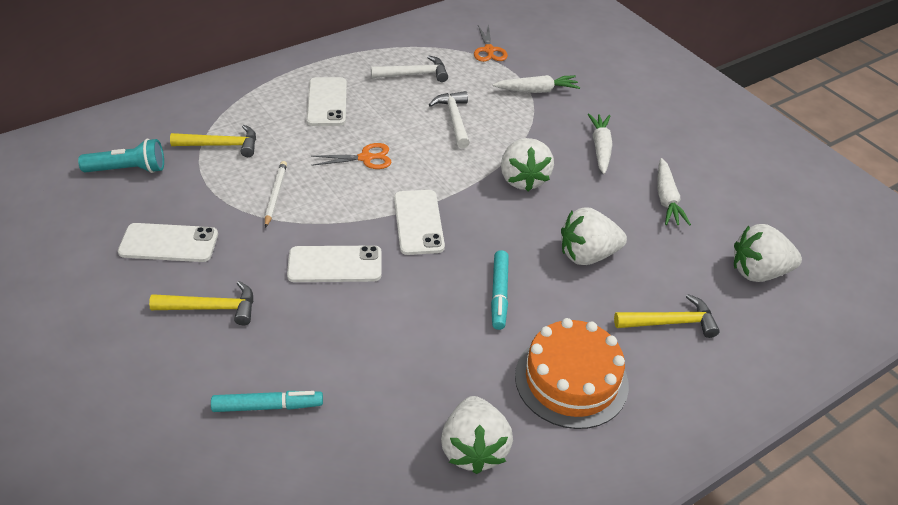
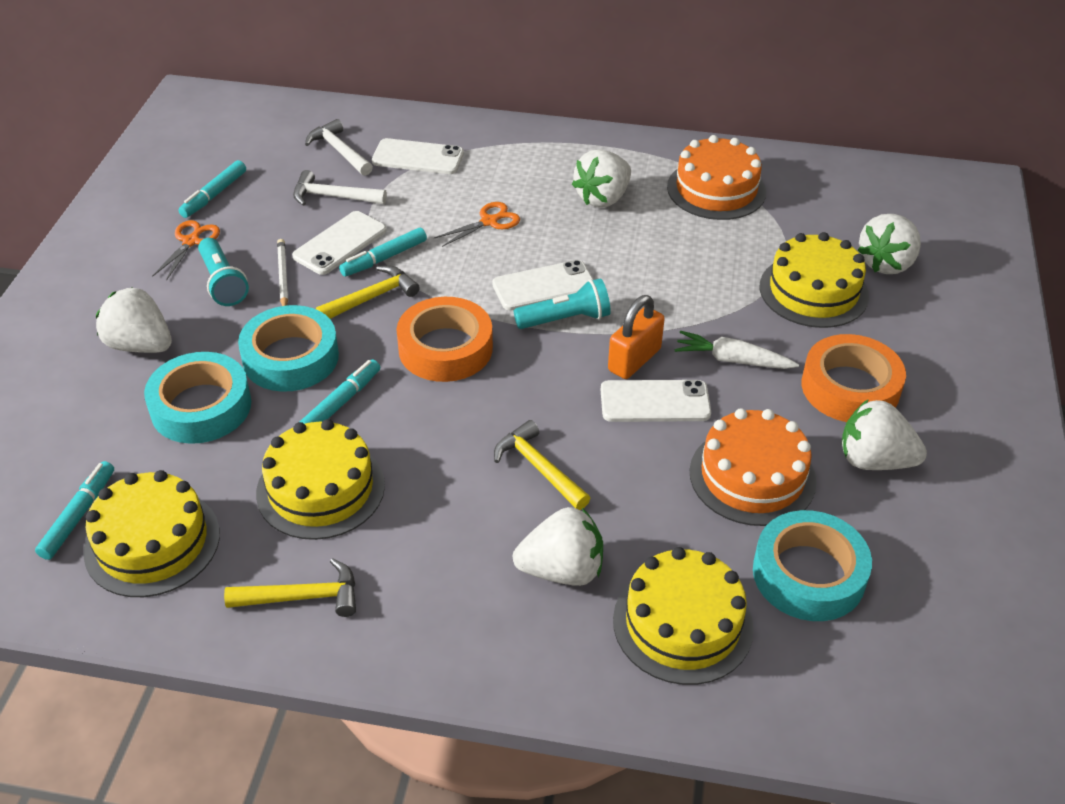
orange cake: 1 -> 2
orange padlock: 0 -> 1
orange tape: 0 -> 2
turquoise flashlight: 1 -> 2
turquoise marker: 2 -> 4
turquoise tape: 0 -> 3
white carrot: 3 -> 1
white strawberry: 4 -> 5
yellow cake: 0 -> 4

